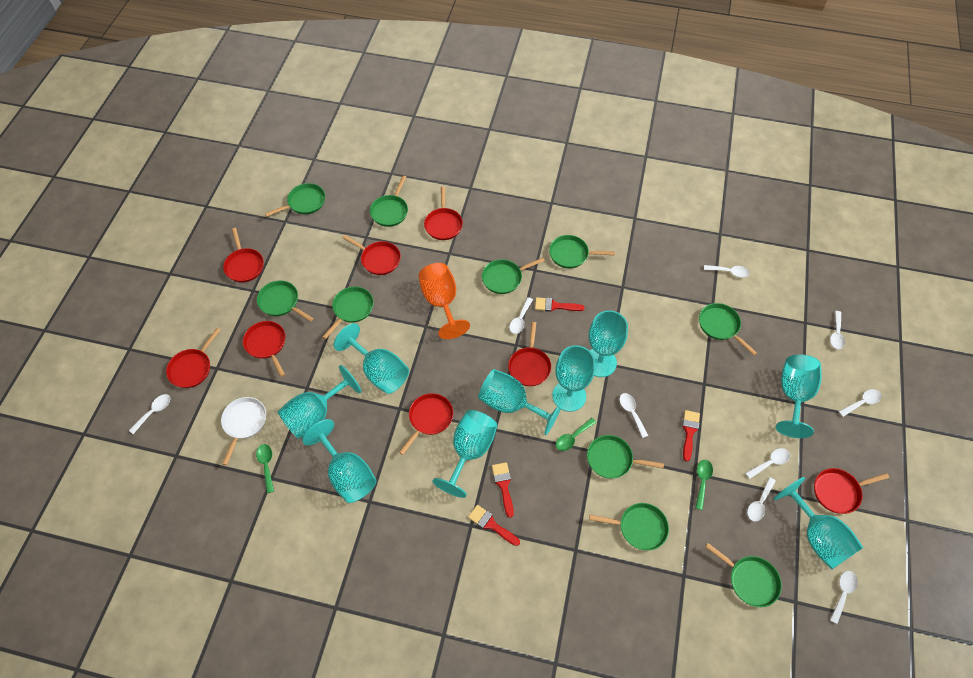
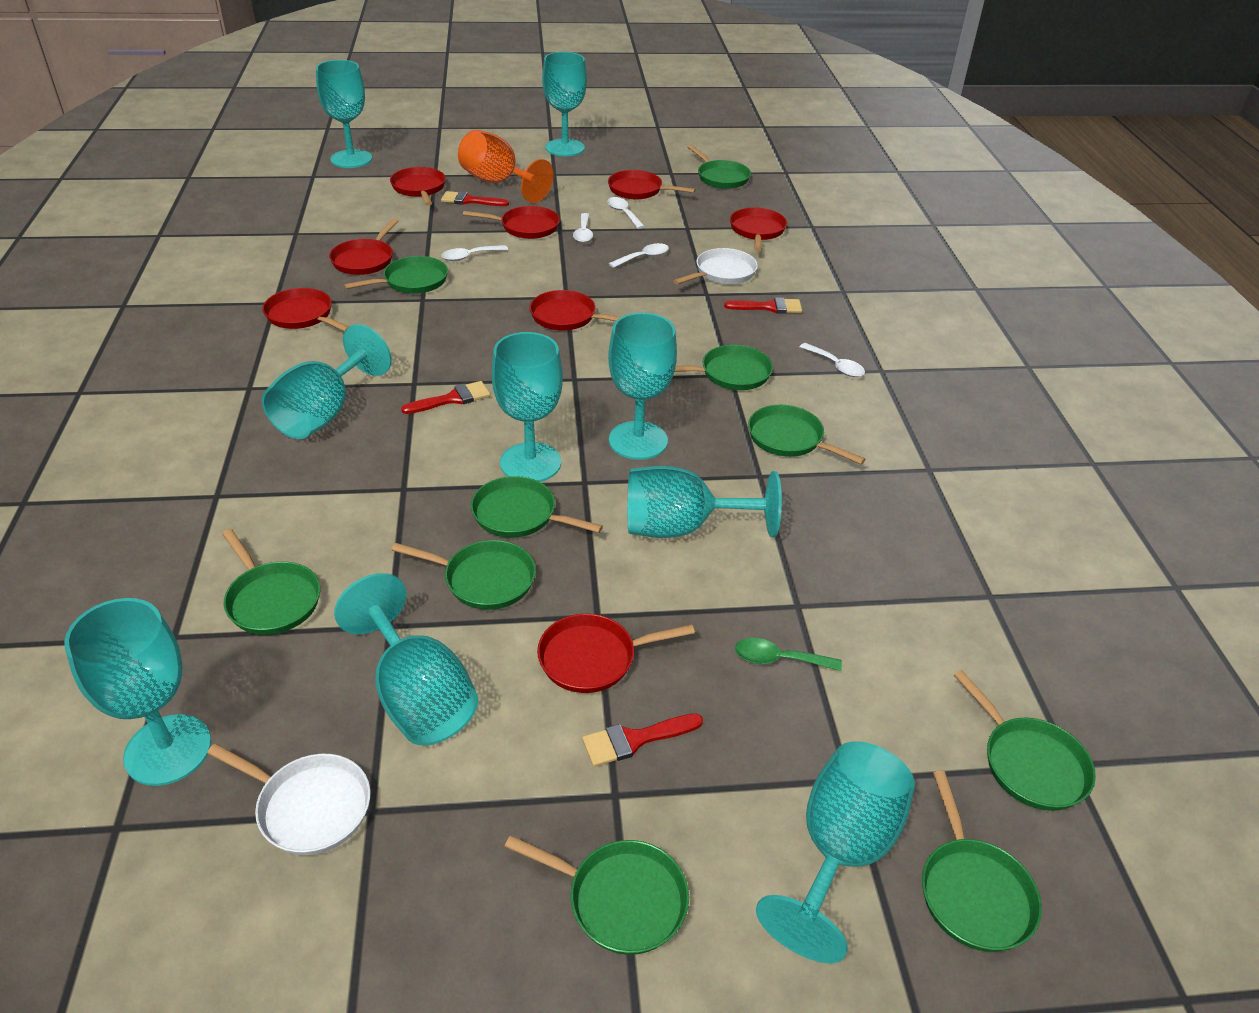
green spoon: 3 -> 1
white pan: 1 -> 2
white spoon: 9 -> 5

